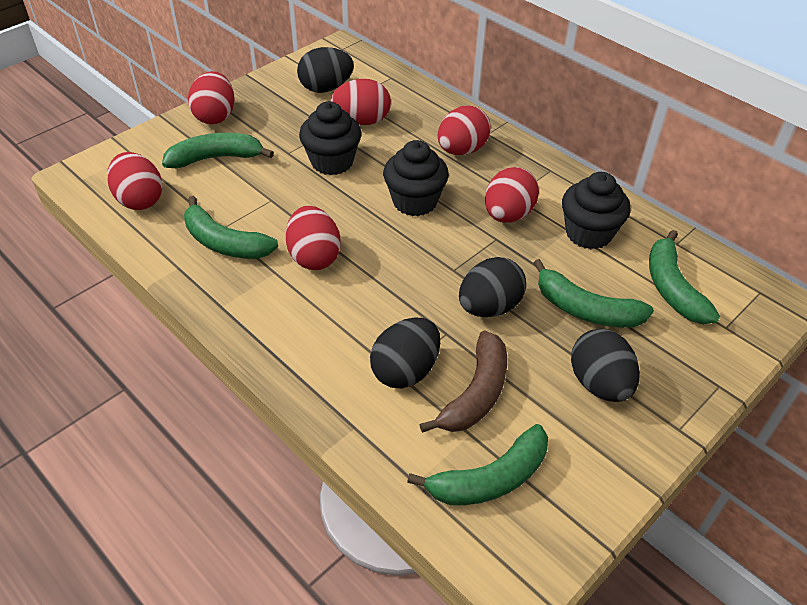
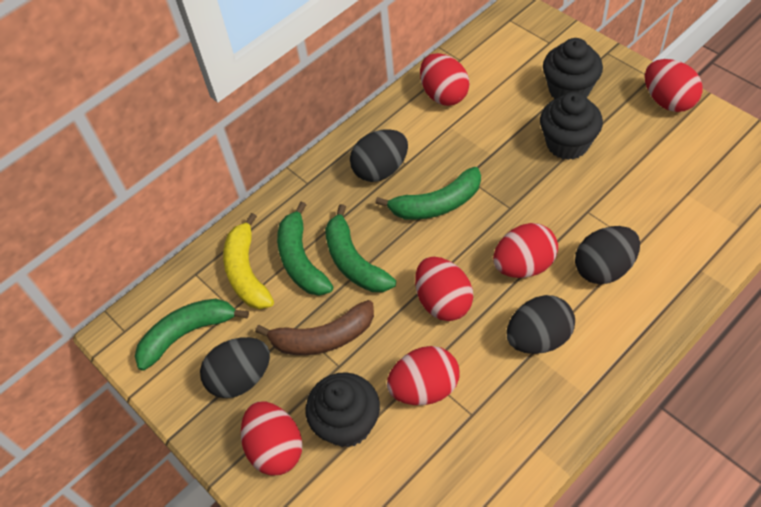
green banana: 5 -> 4
yellow banana: 0 -> 1

